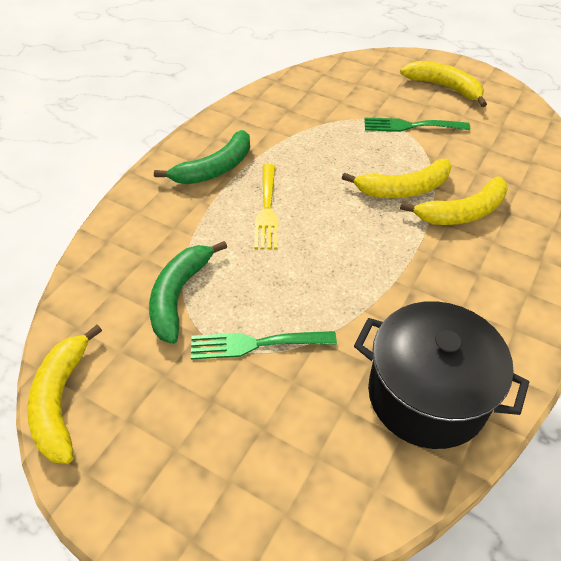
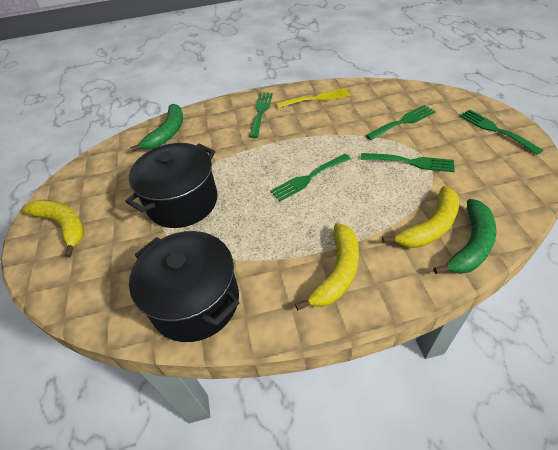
black pot: 1 -> 2
green fork: 2 -> 5
yellow banana: 4 -> 3

